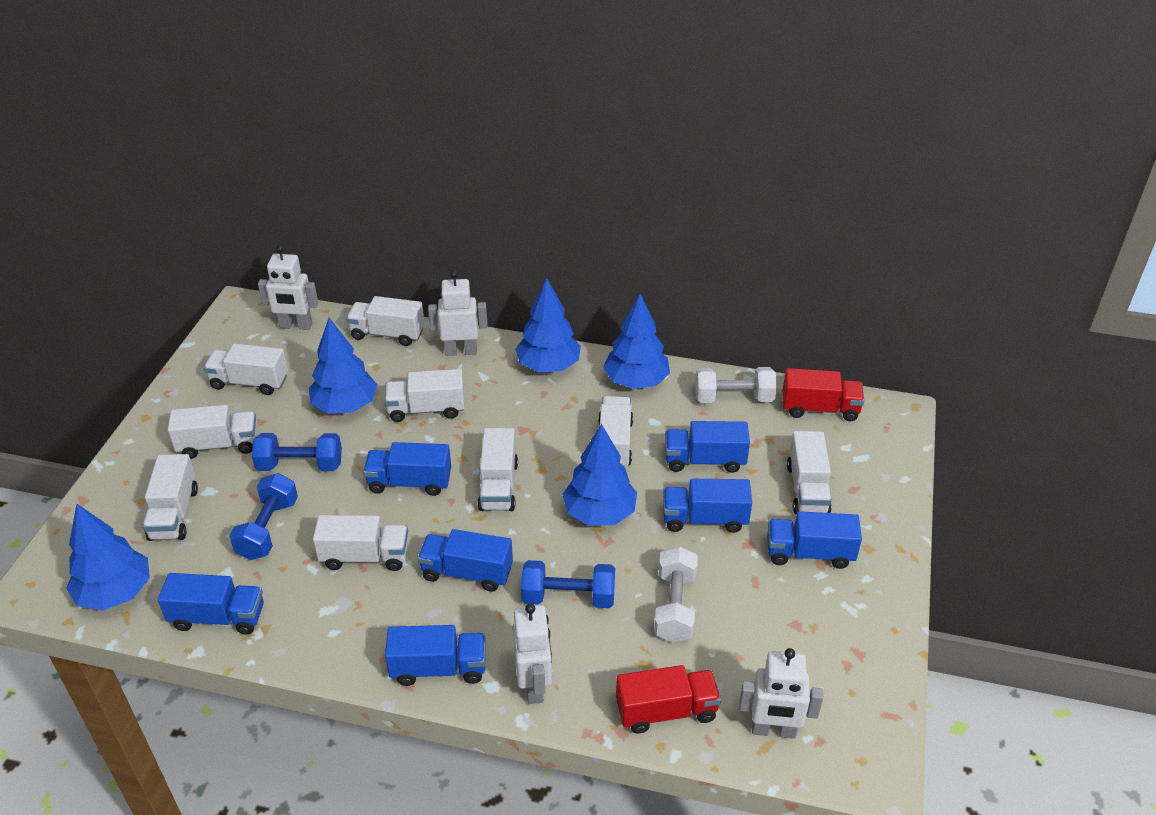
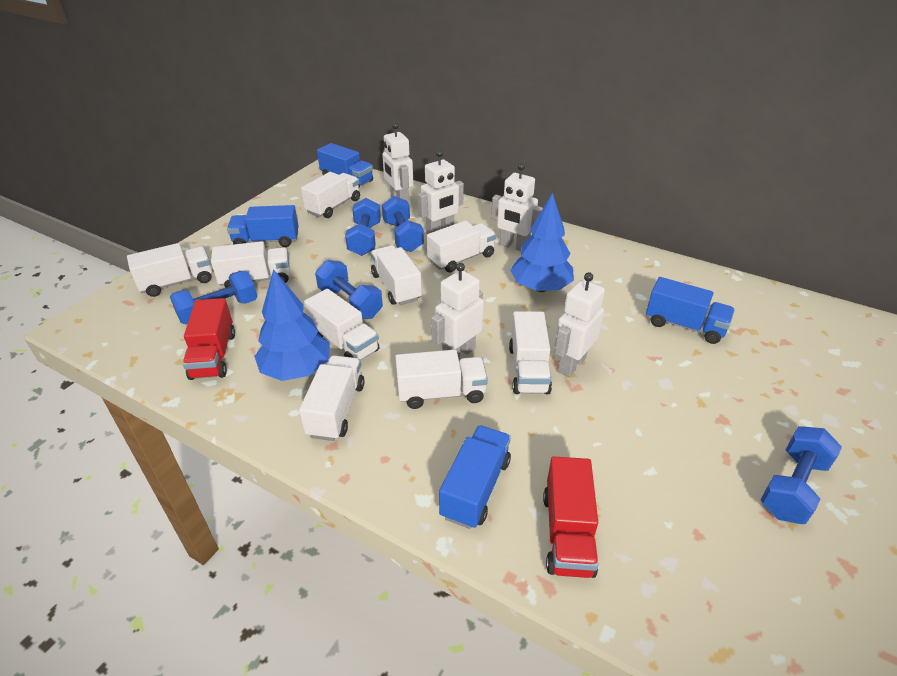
blue dumbbell: 3 -> 5
blue tree: 5 -> 2
blue truck: 7 -> 4
white dumbbell: 2 -> 0
white robot: 4 -> 5

